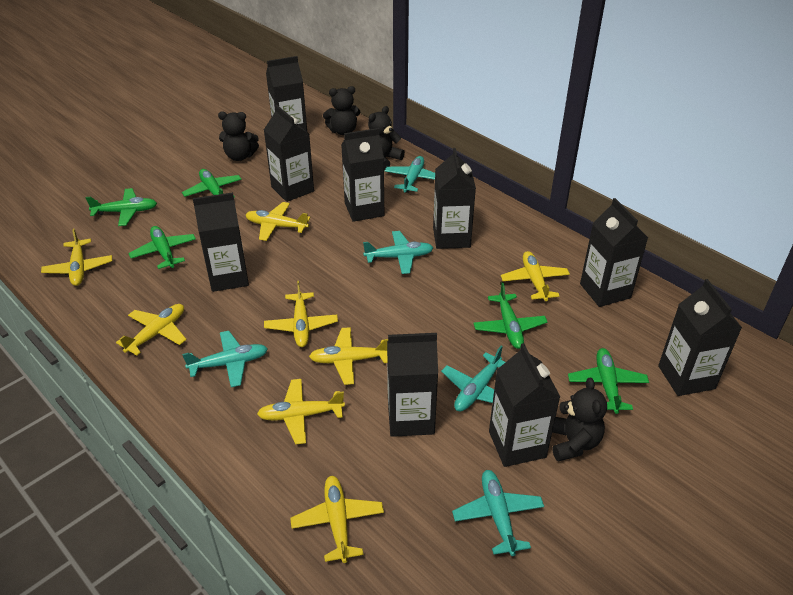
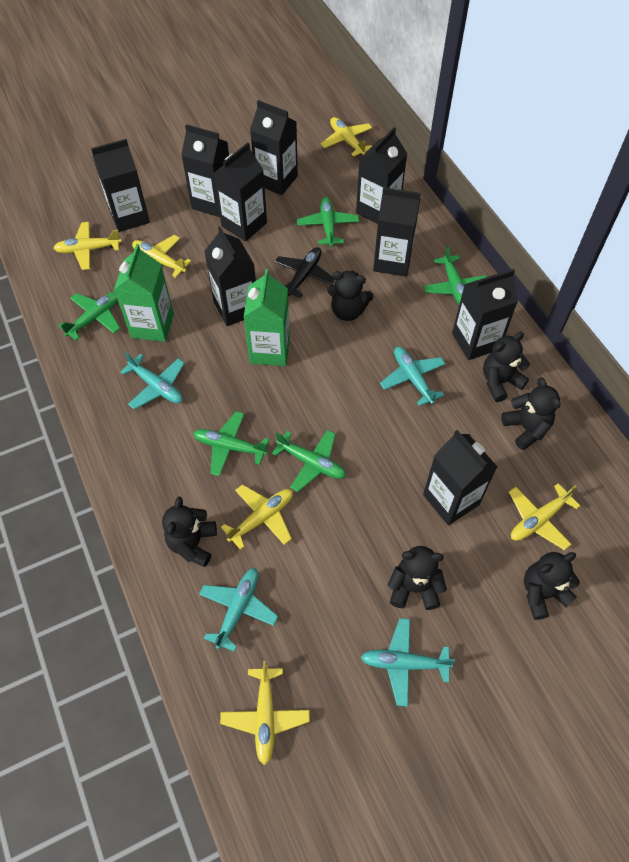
black plane: 0 -> 1
black teddy bear: 4 -> 6
green carton: 0 -> 2
turquoise plane: 5 -> 4
yellow plane: 8 -> 6

